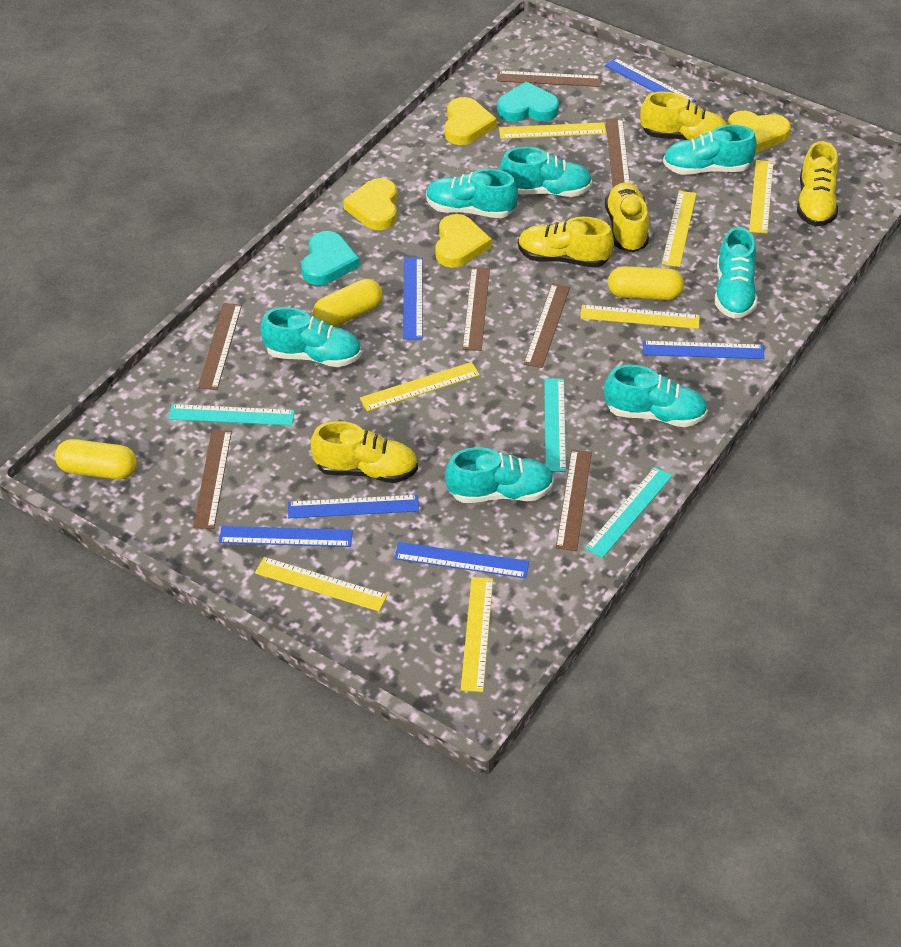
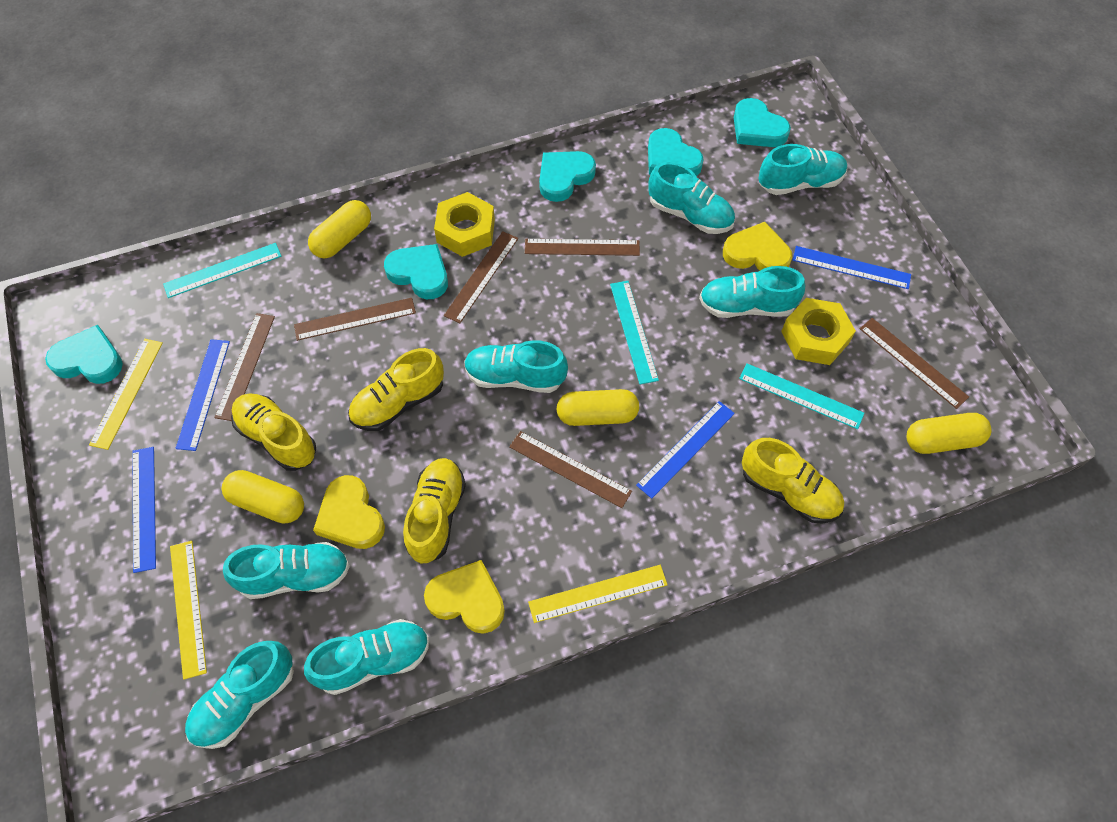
blue ruler: 6 -> 4
brown ruler: 7 -> 6
turquoise heart: 2 -> 5
yellow capsule: 3 -> 4
yellow heart: 4 -> 3
yellow nut: 0 -> 2
yellow ruler: 7 -> 3
yellow shoe: 5 -> 4

